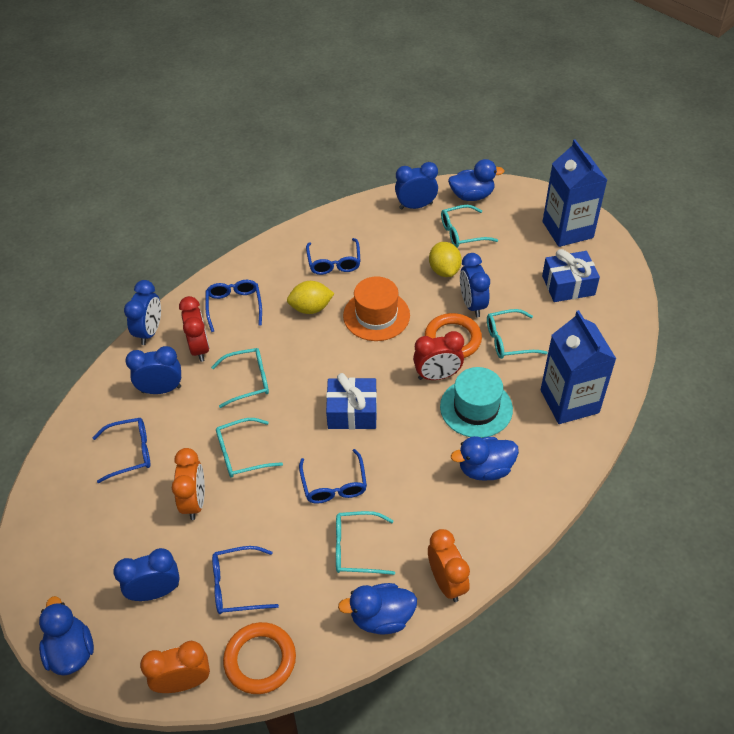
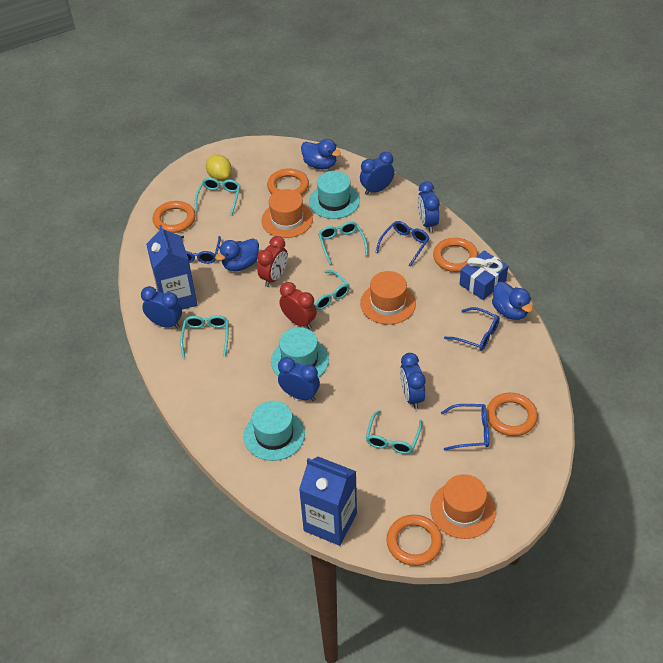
blue duck: 4 -> 3
blue gift: 2 -> 1
blue glasses: 5 -> 4
orange clock: 3 -> 0
orange hat: 1 -> 3
orange ring: 2 -> 5
turquoise hat: 1 -> 3
yellow lemon: 2 -> 1

